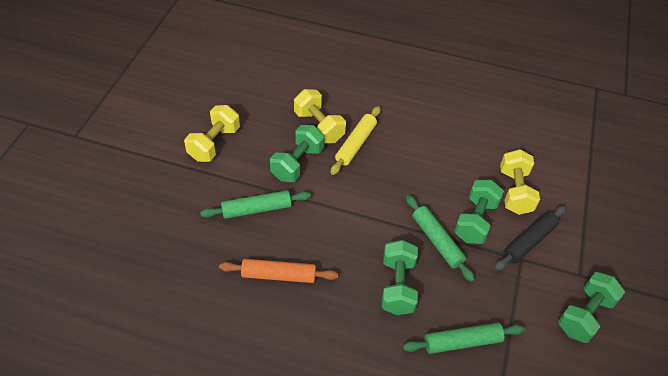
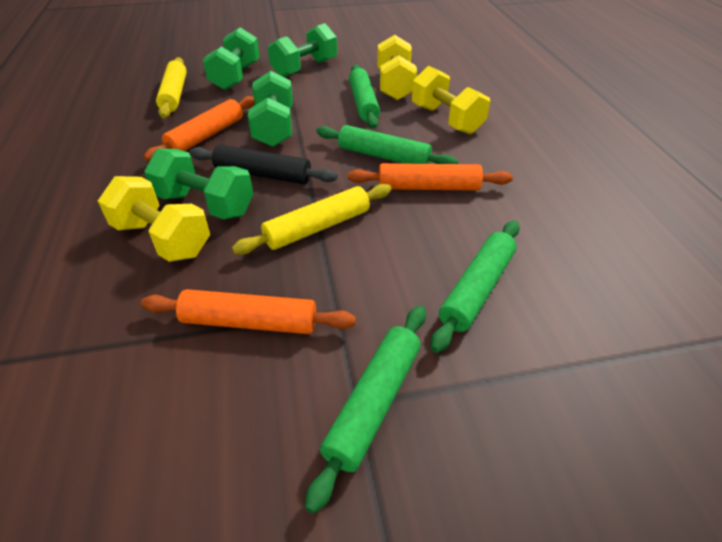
green rolling pin: 3 -> 4
orange rolling pin: 1 -> 3
yellow rolling pin: 1 -> 2

